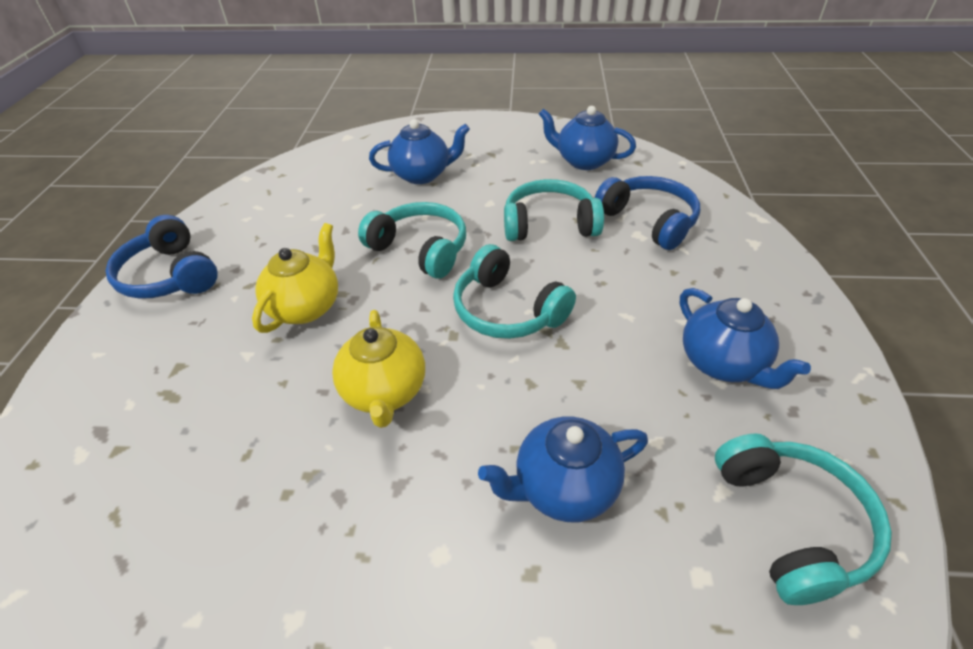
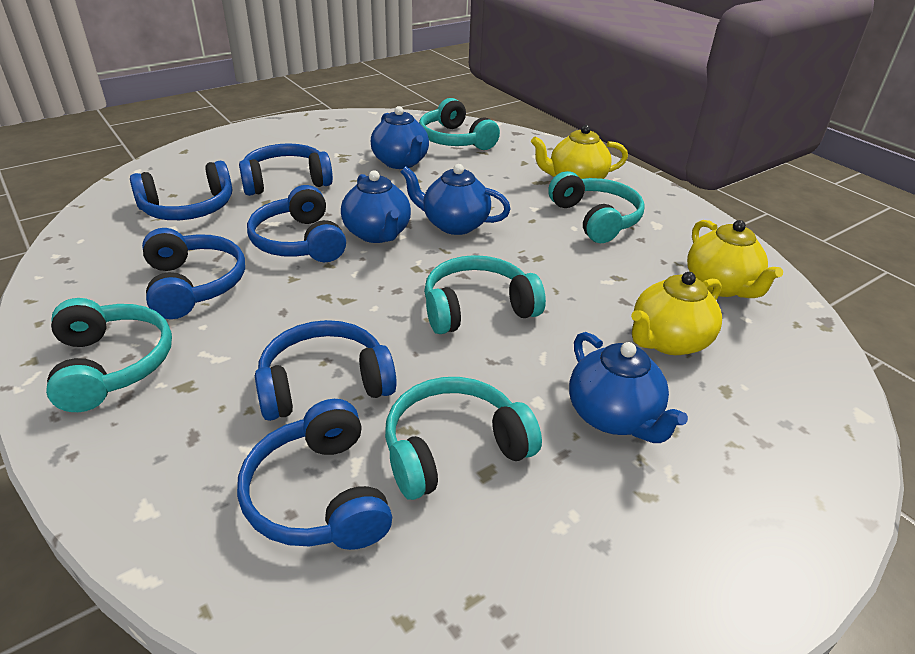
blue headphones: 2 -> 6
turquoise headphones: 4 -> 5
yellow teapot: 2 -> 3

